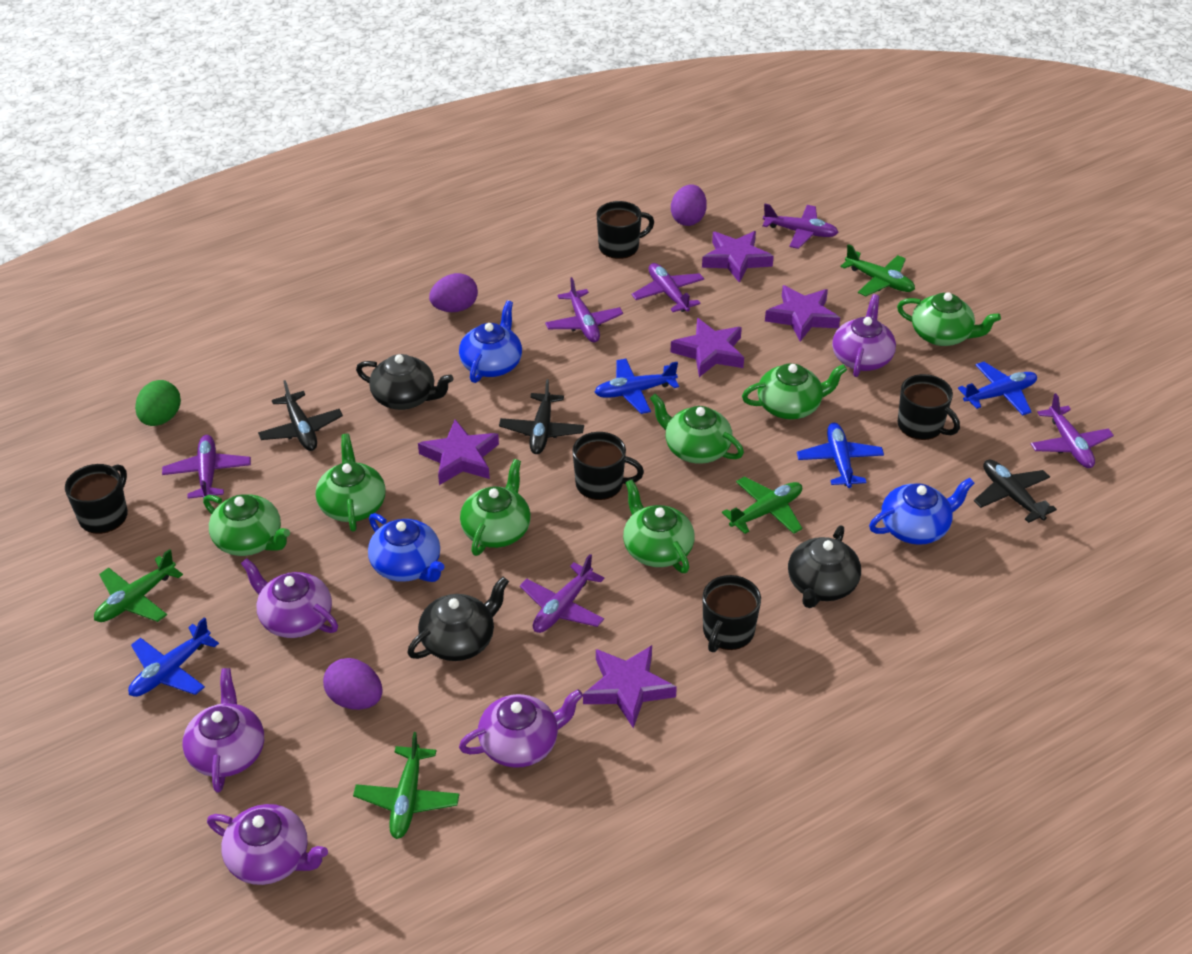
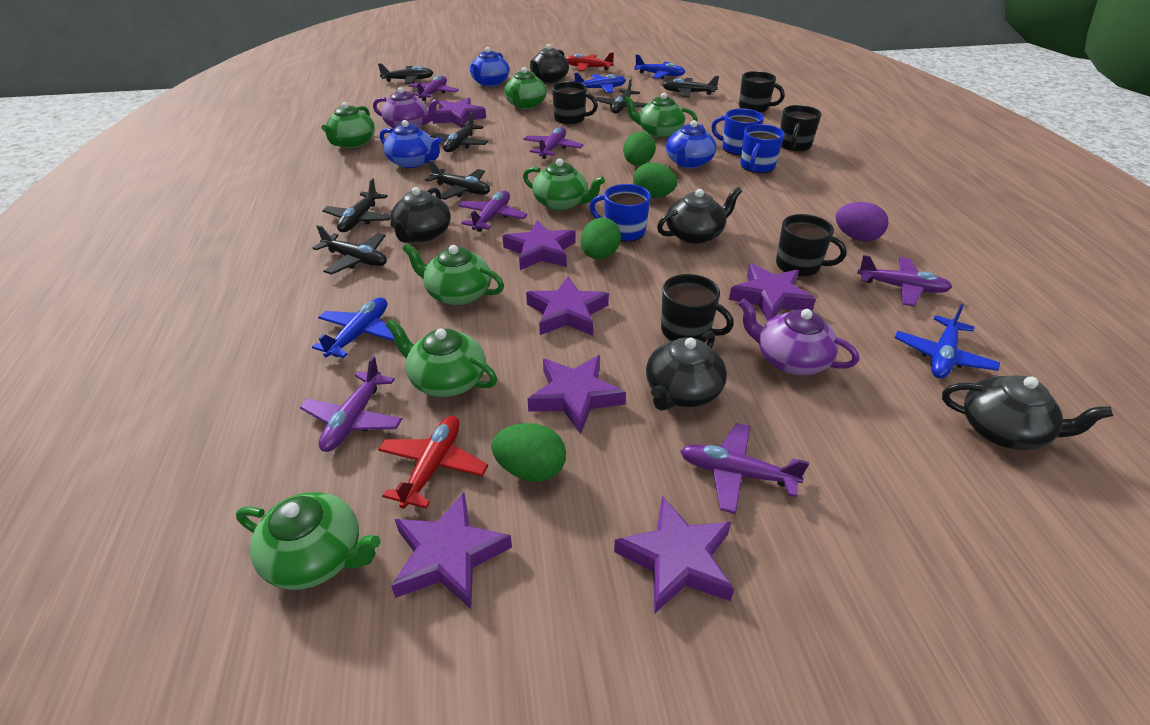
black plane: 3 -> 7
black teapot: 3 -> 5
blue mug: 0 -> 3
green egg: 1 -> 4
green plane: 4 -> 0
purple egg: 3 -> 1
purple star: 5 -> 7
purple teapot: 5 -> 2
red plane: 0 -> 2

